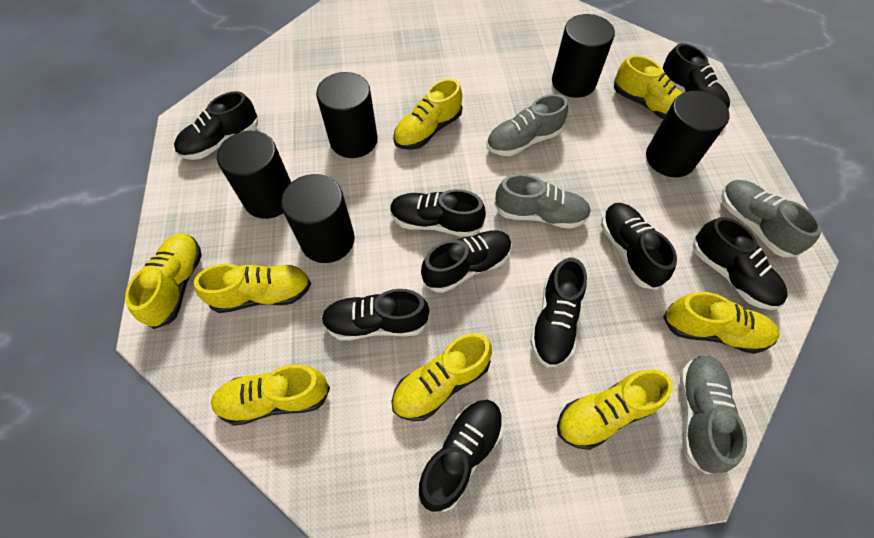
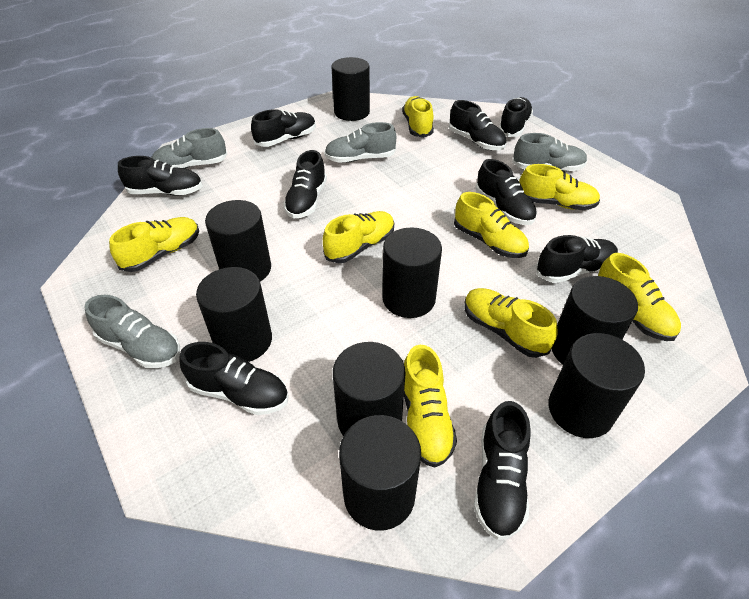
black cylinder: 5 -> 8

